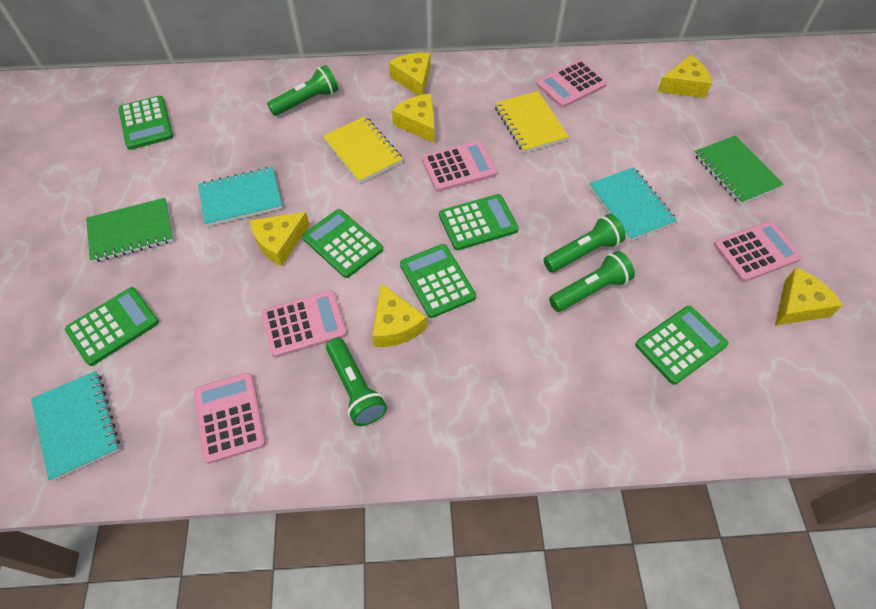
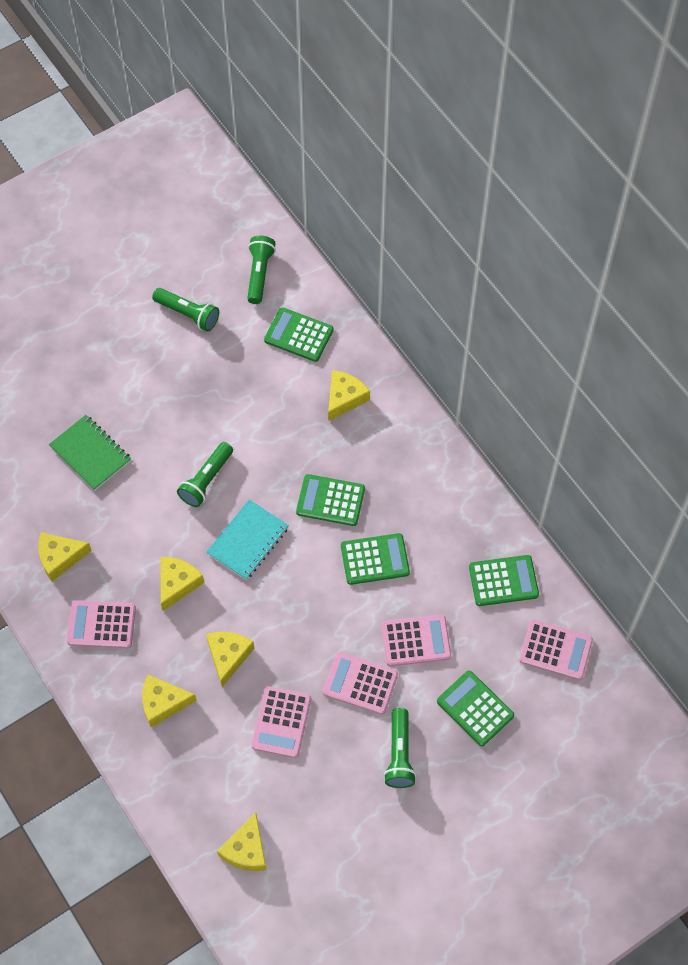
green calculator: 6 -> 5
green notebook: 2 -> 1
turquoise notebook: 3 -> 1
yellow notebook: 2 -> 0

